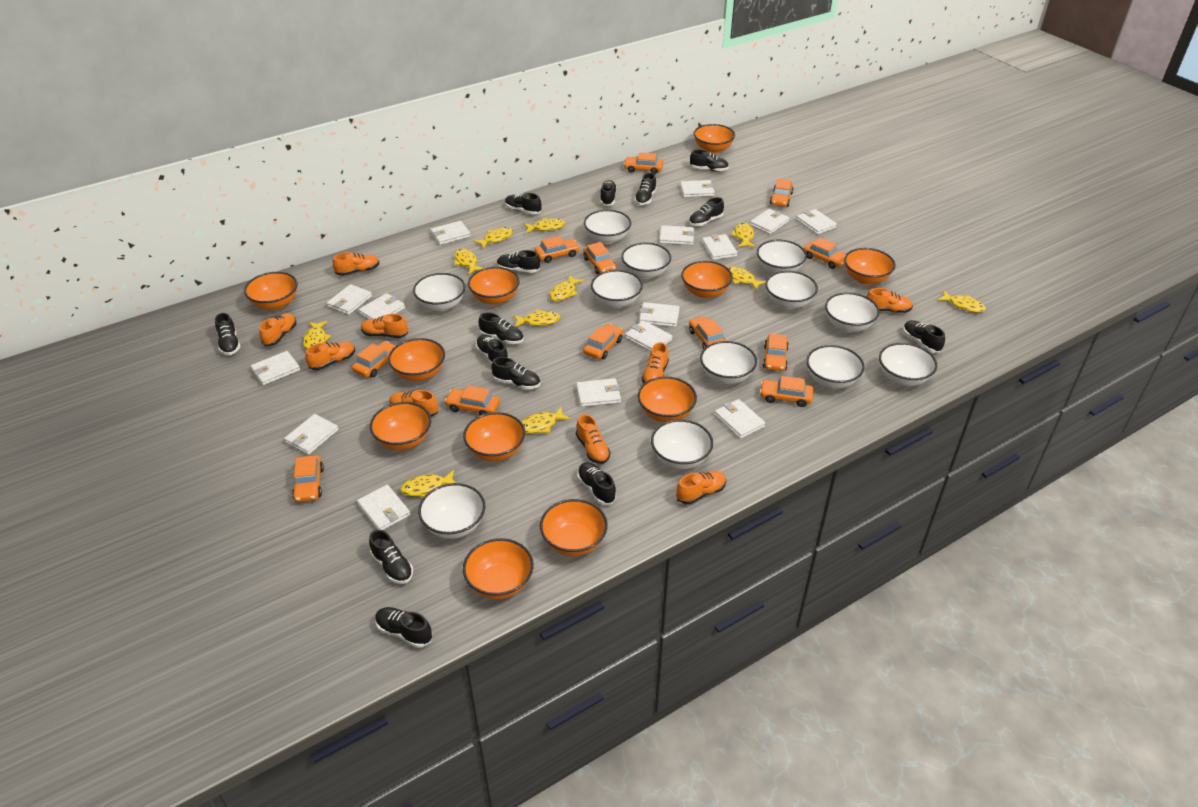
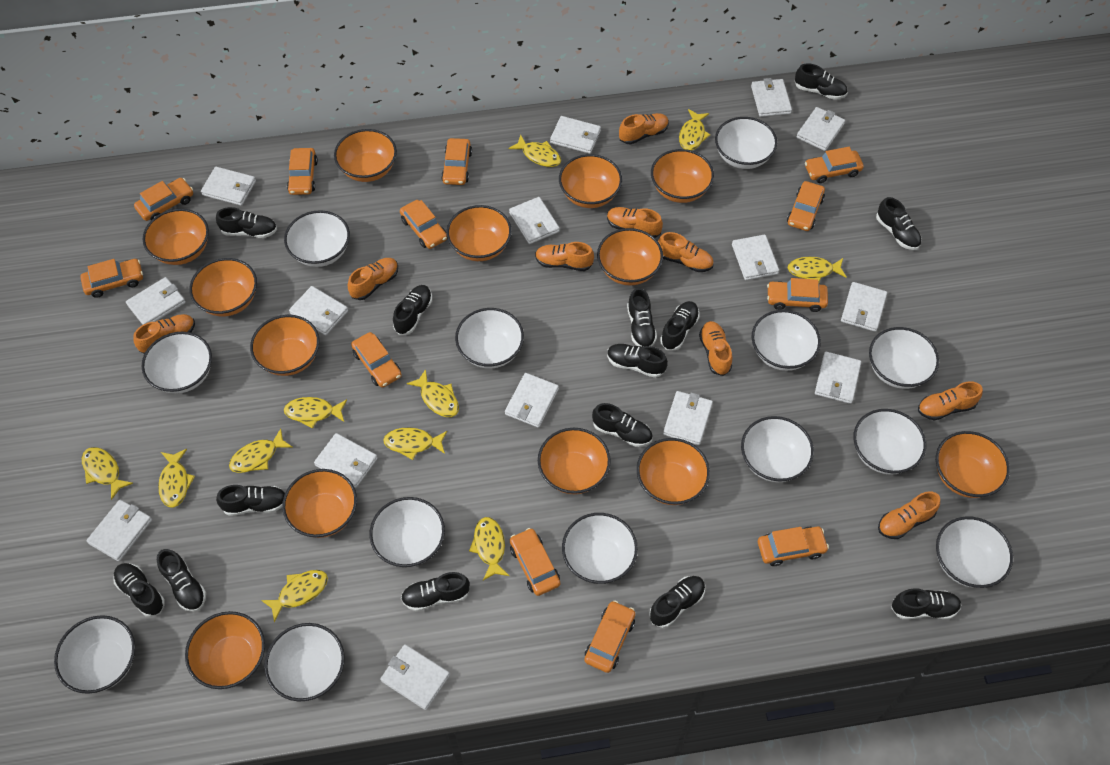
orange bowl: 11 -> 13
white bowl: 12 -> 13

